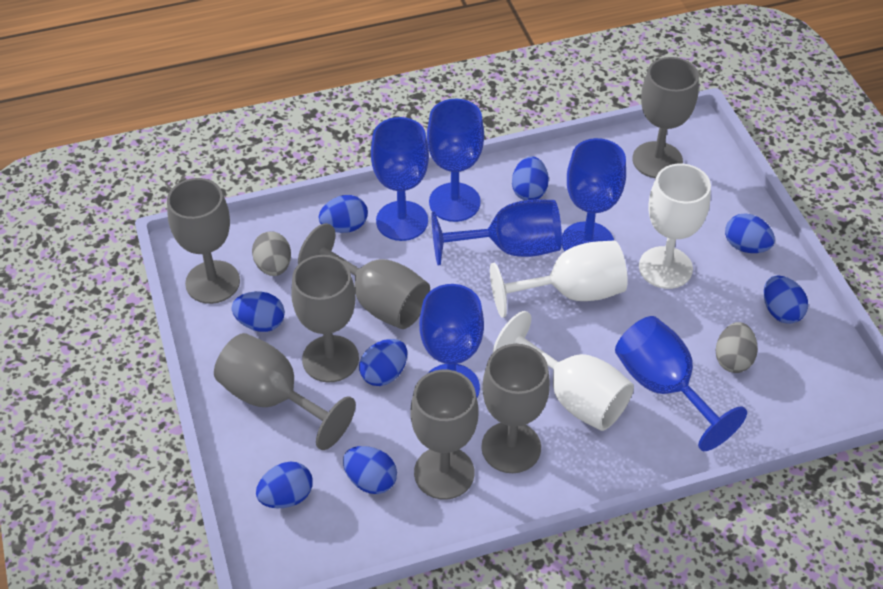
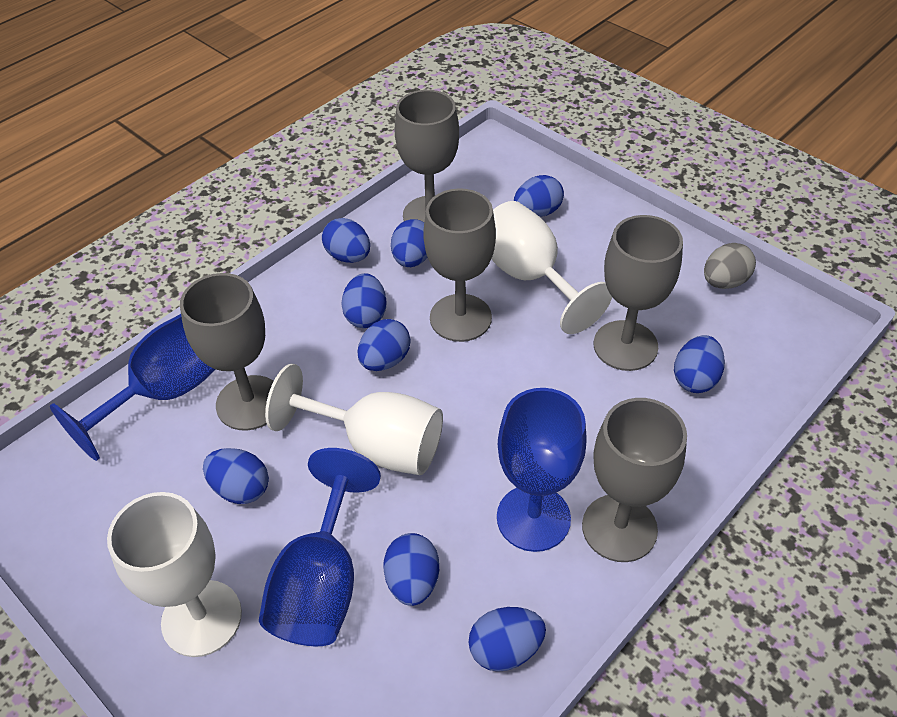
blue egg: 8 -> 9
blue goblet: 6 -> 3
grey egg: 2 -> 1
grey goblet: 7 -> 5

